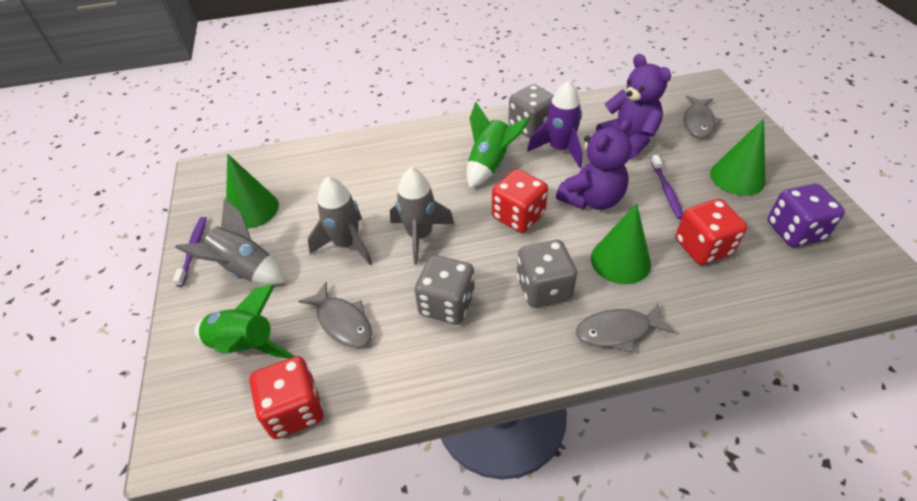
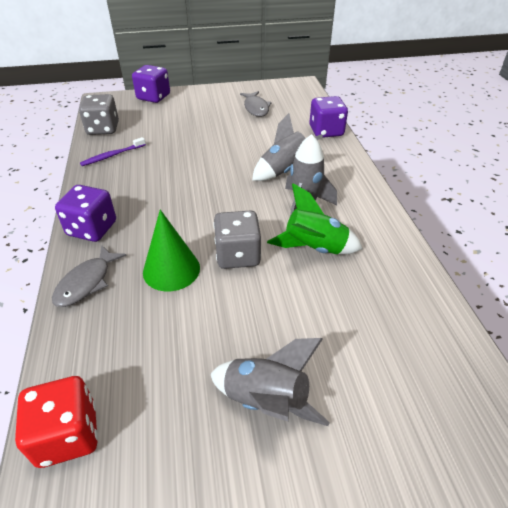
green cone: 3 -> 1
green rocket: 2 -> 1
grey dice: 3 -> 2
grey fish: 3 -> 2
purple dice: 1 -> 3
purple rocket: 1 -> 0
purple teddy bear: 2 -> 0
purple toothbrush: 2 -> 1
red dice: 3 -> 1

